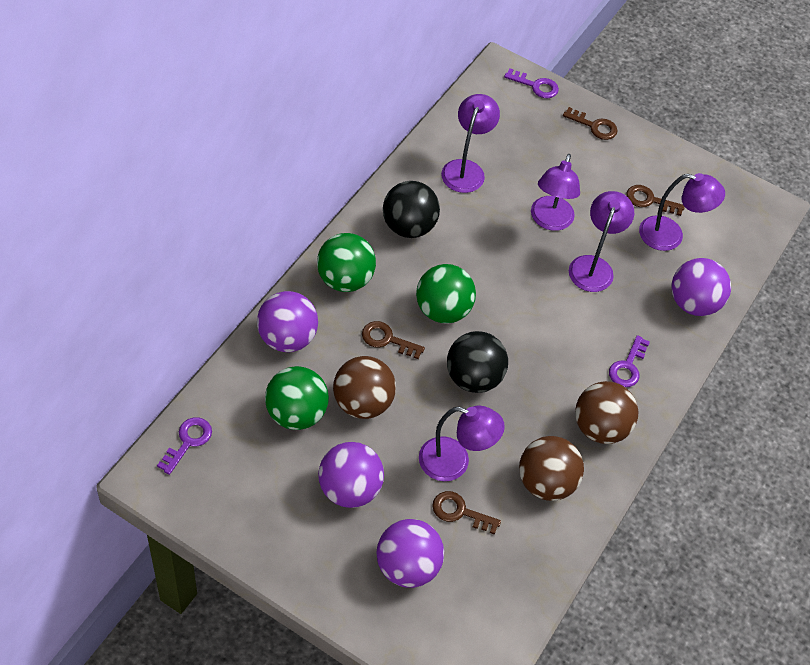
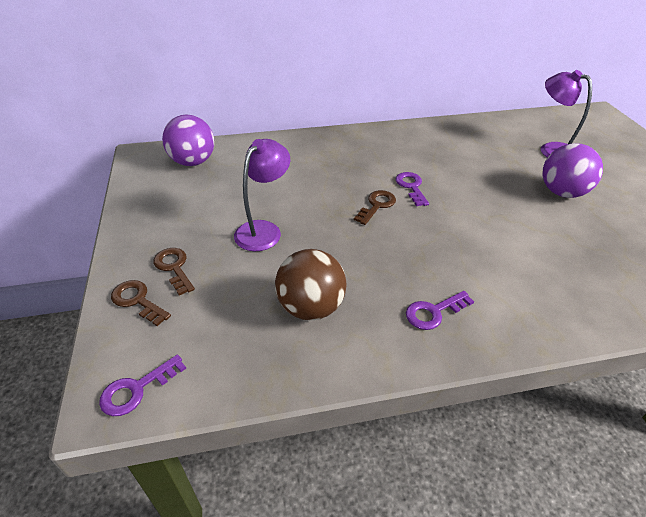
black ball: 2 -> 0
brown ball: 3 -> 1
brown key: 4 -> 3
green ball: 3 -> 0
purple ball: 4 -> 2
purple lamp: 5 -> 2

